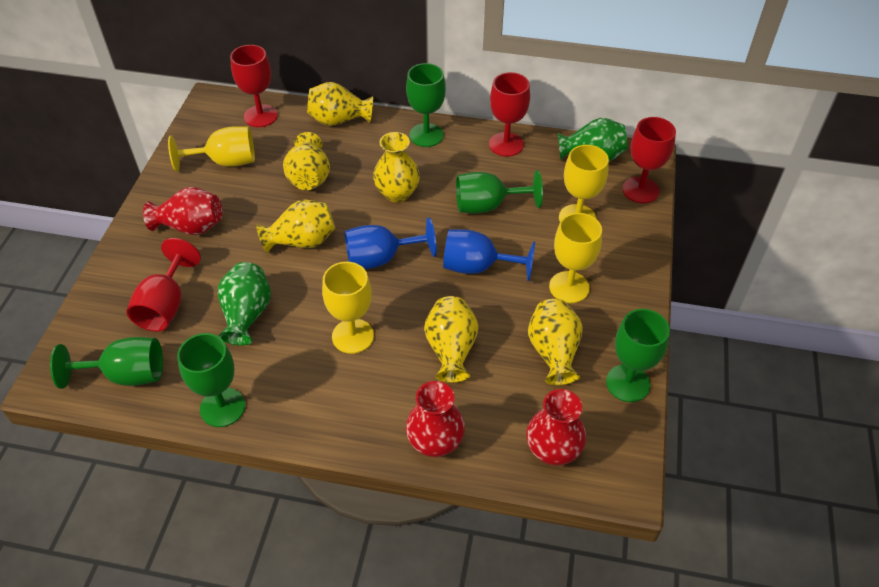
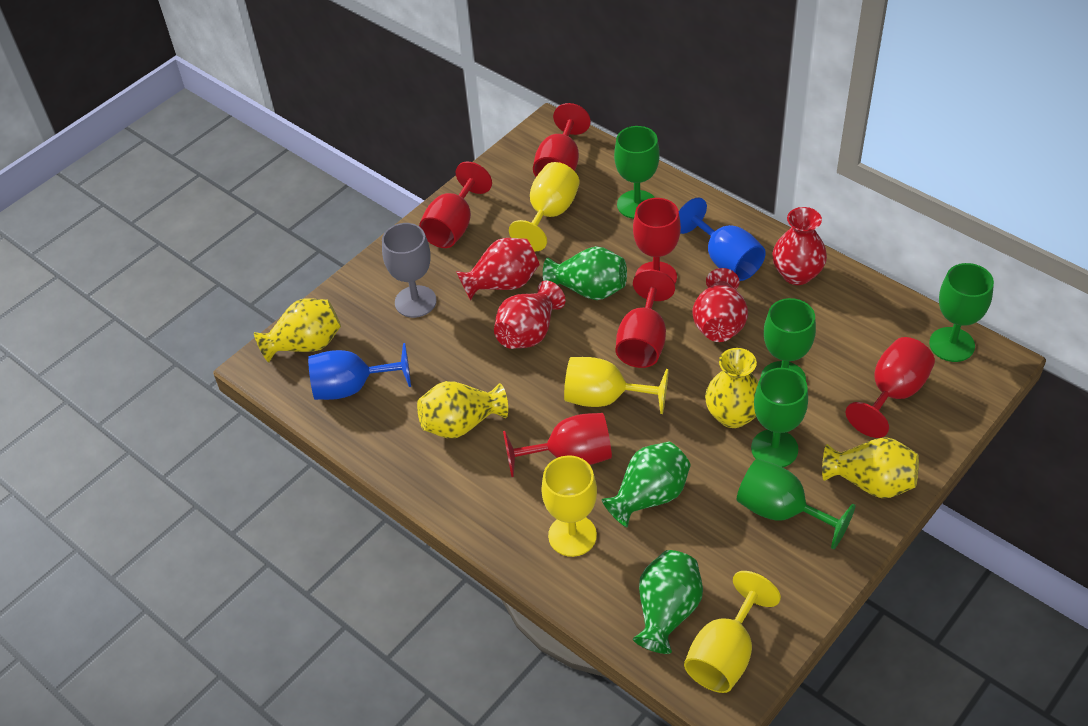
green vase: 2 -> 3
grey goblet: 0 -> 1
red goblet: 4 -> 6
red vase: 3 -> 4
yellow vase: 6 -> 4

